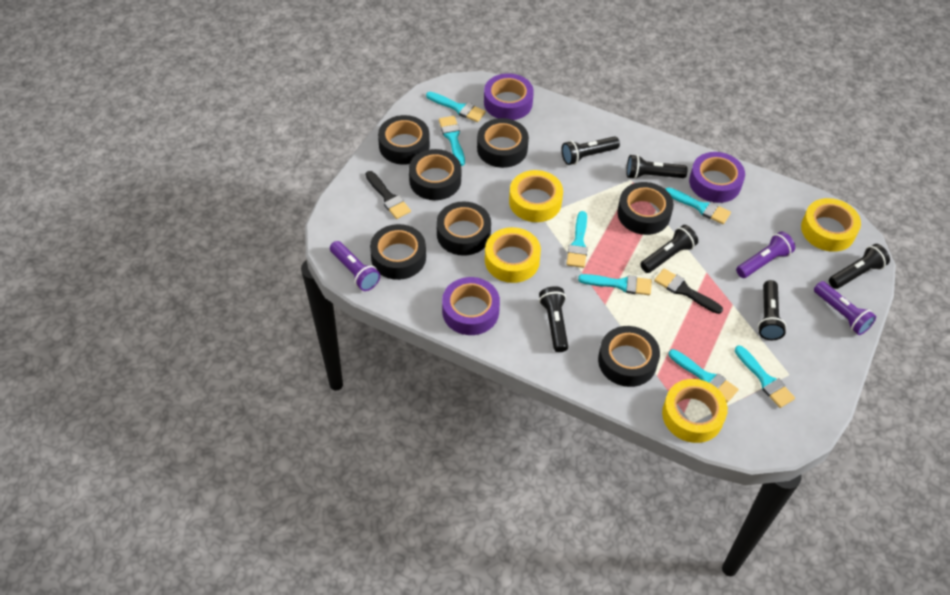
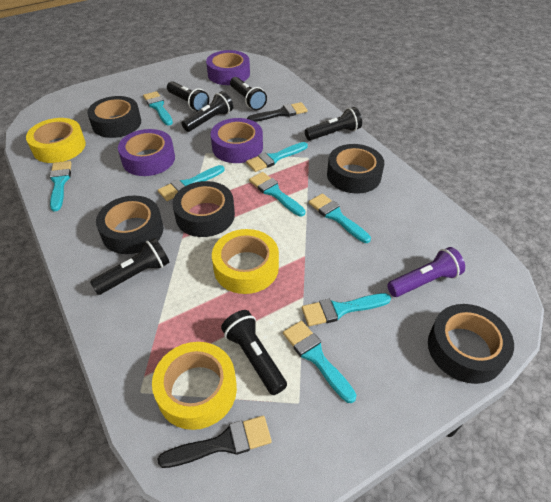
black tape: 7 -> 5
purple flashlight: 3 -> 1
turquoise brush: 7 -> 8
yellow tape: 4 -> 3

